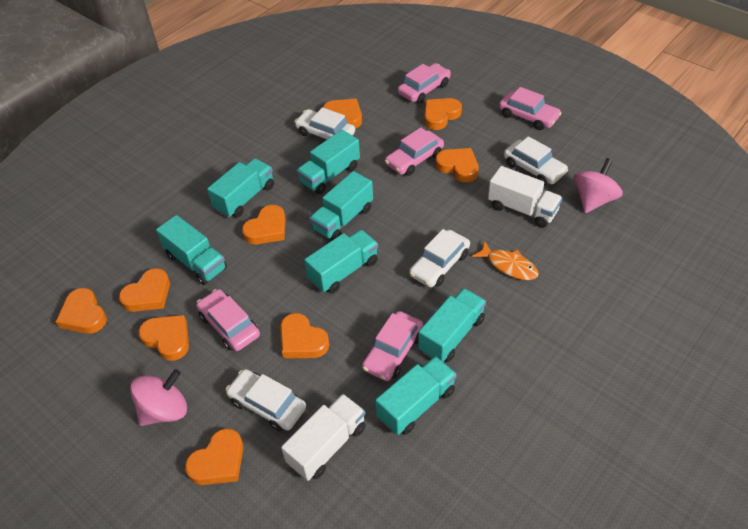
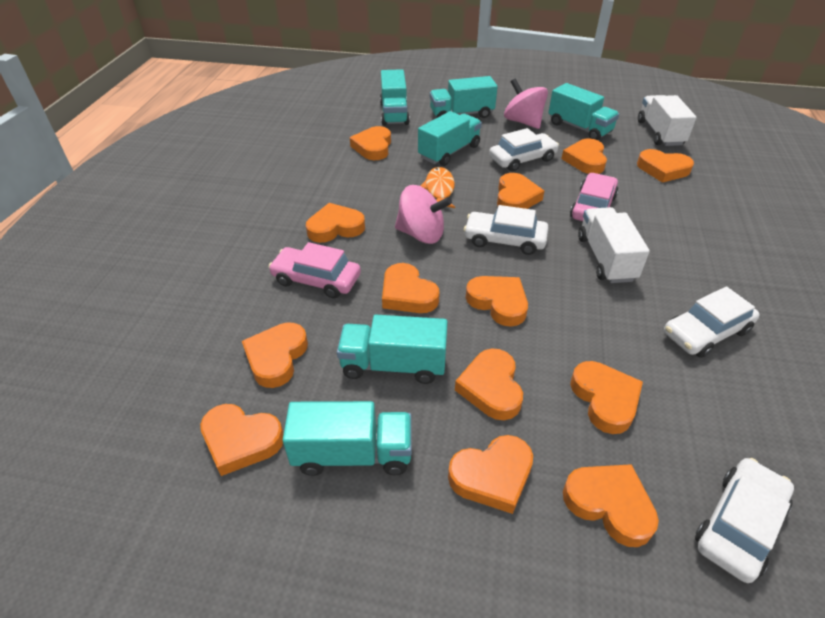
orange heart: 9 -> 13
pink car: 5 -> 2
turquoise truck: 7 -> 6

